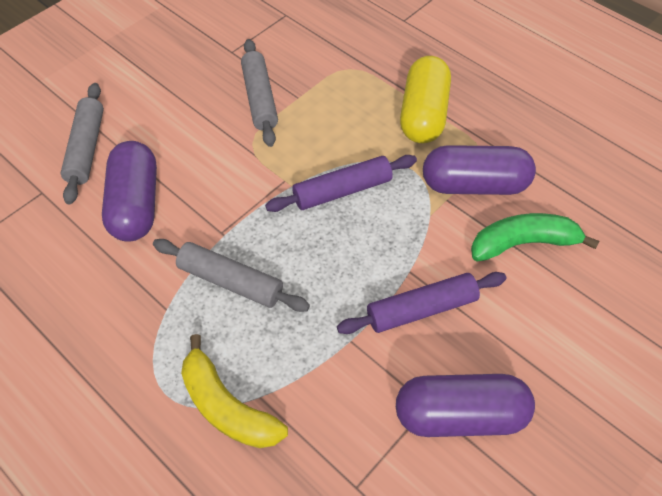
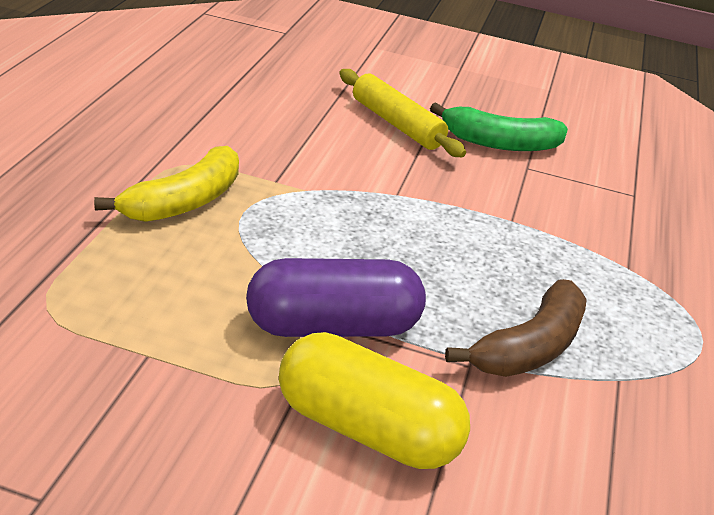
brown banana: 0 -> 1
grey rolling pin: 3 -> 0
purple capsule: 3 -> 1
purple rolling pin: 2 -> 0
yellow rolling pin: 0 -> 1

